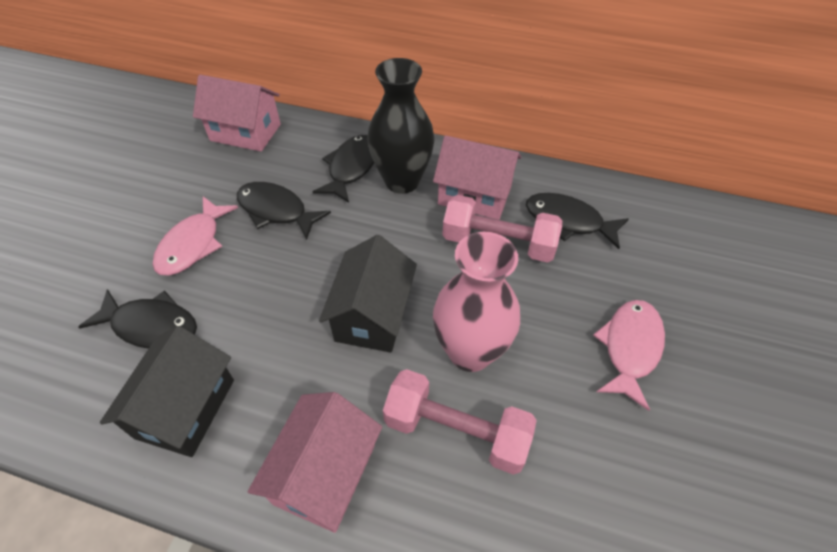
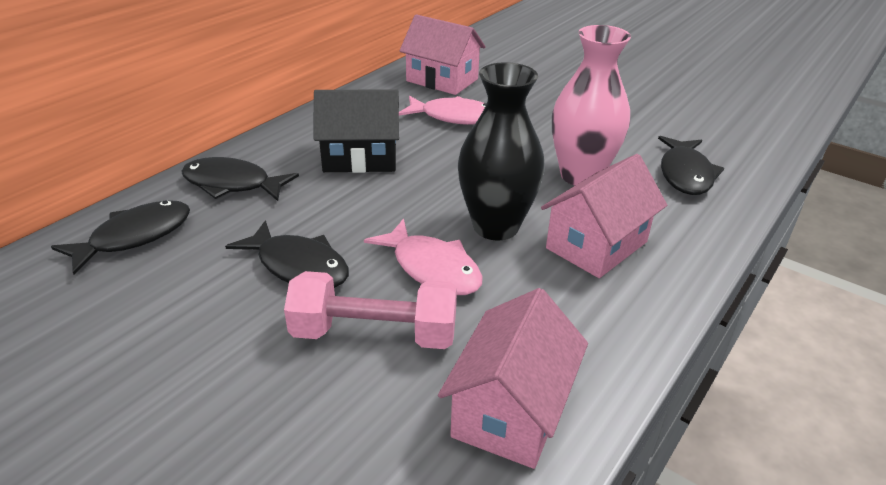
black house: 2 -> 1
pink dumbbell: 2 -> 1

